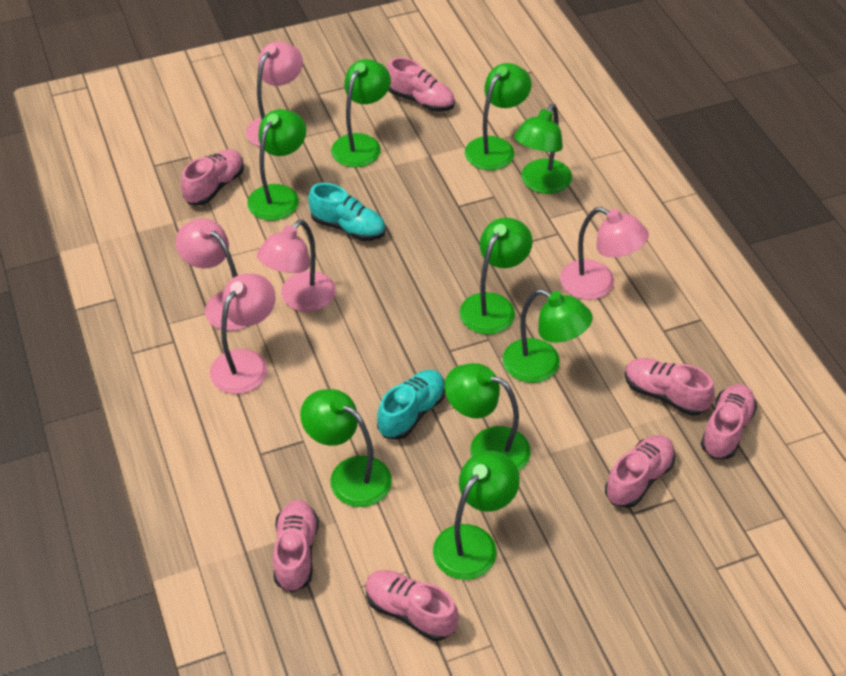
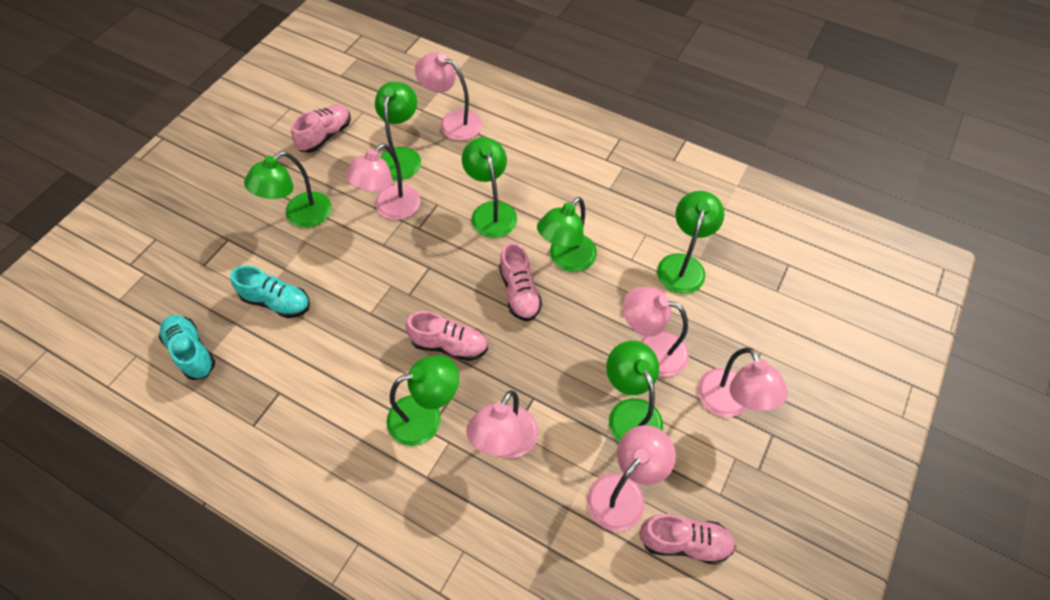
green lamp: 9 -> 7
pink lamp: 5 -> 6
pink shoe: 7 -> 4

